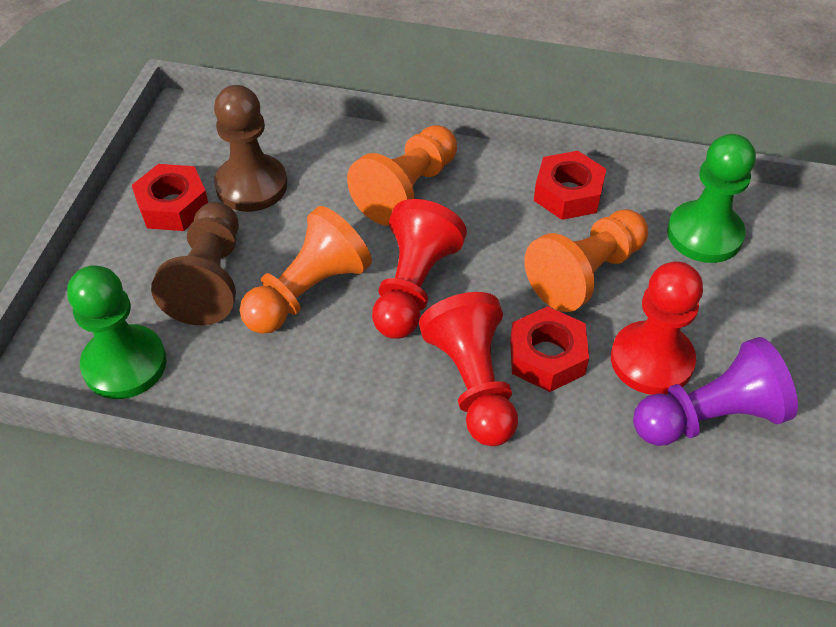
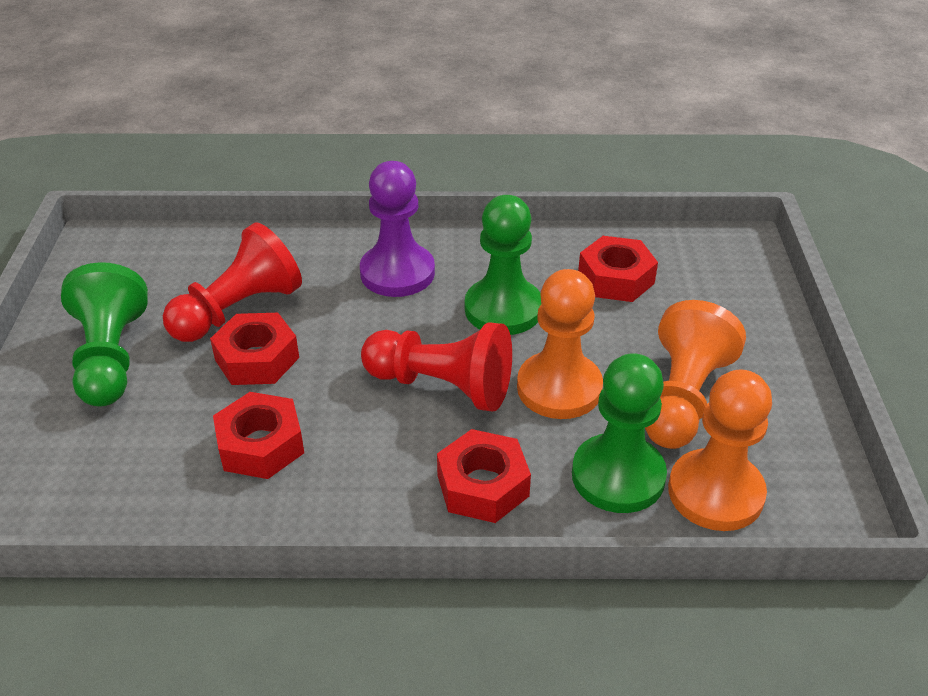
brown pawn: 2 -> 0
green pawn: 2 -> 3
red nut: 3 -> 4
red pawn: 3 -> 2

